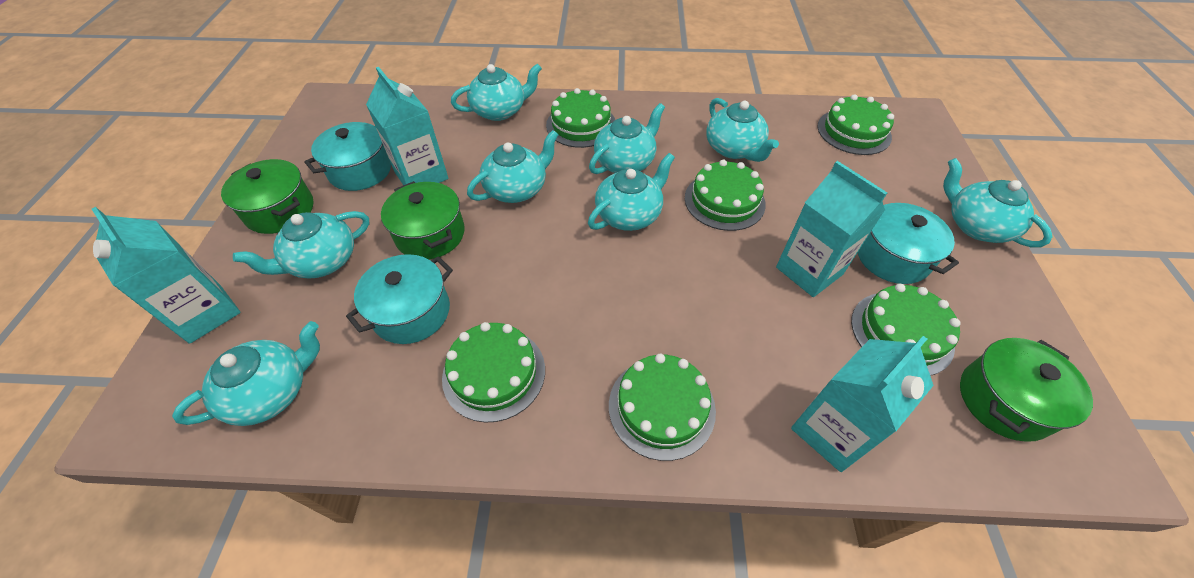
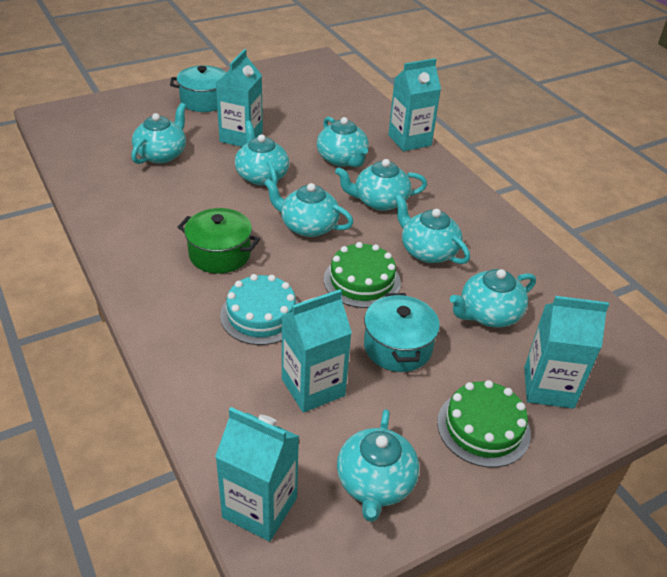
green cake: 6 -> 2
green pot: 3 -> 1
turquoise cake: 0 -> 1
turquoise carton: 4 -> 5
turquoise pot: 3 -> 2

